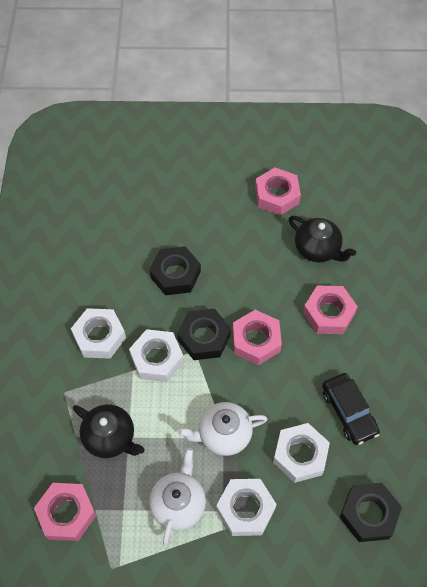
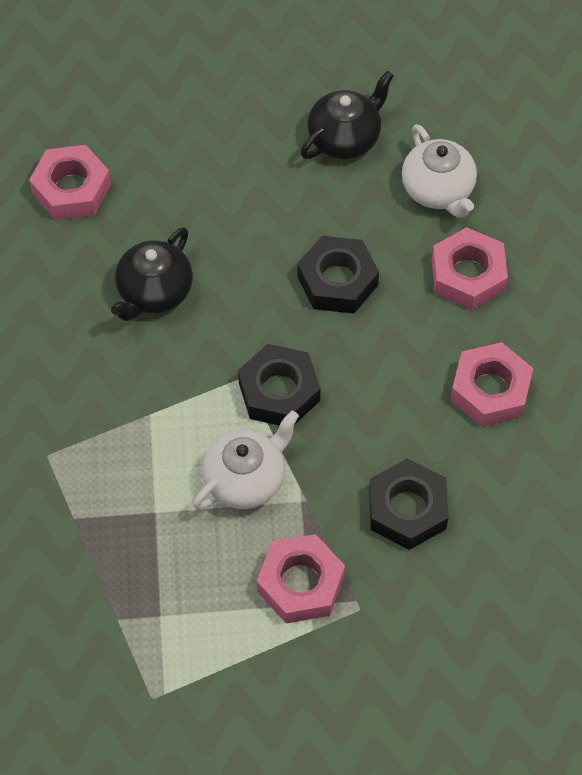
black car: 1 -> 0
white nut: 4 -> 0

